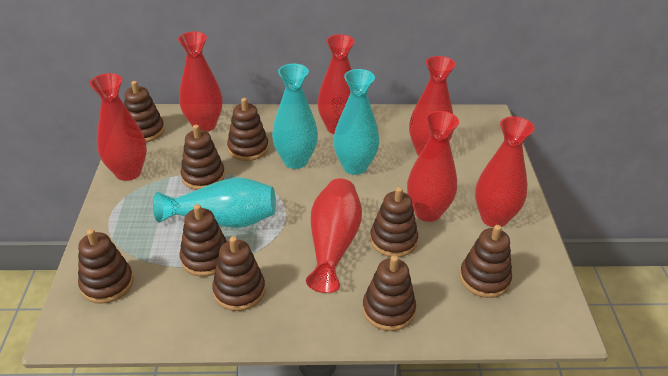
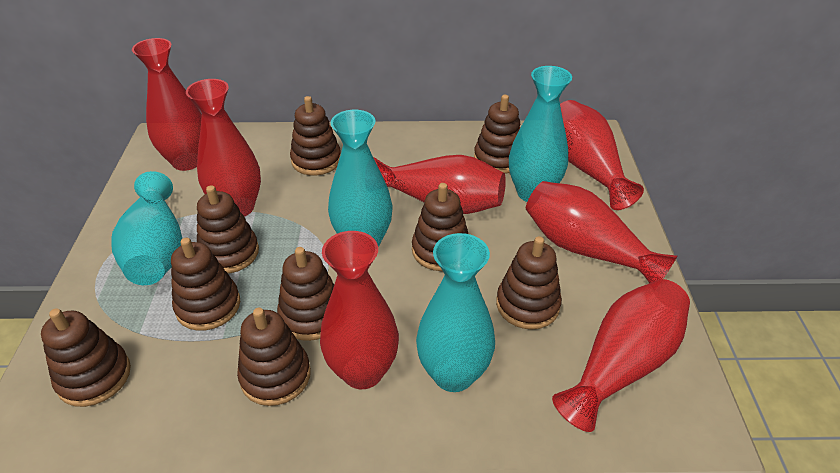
turquoise vase: 3 -> 4

